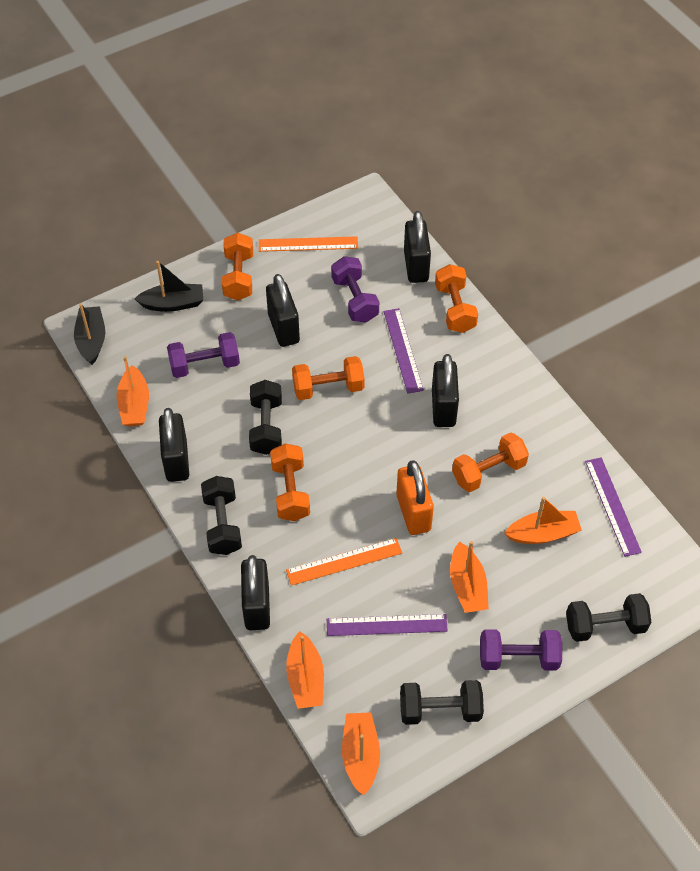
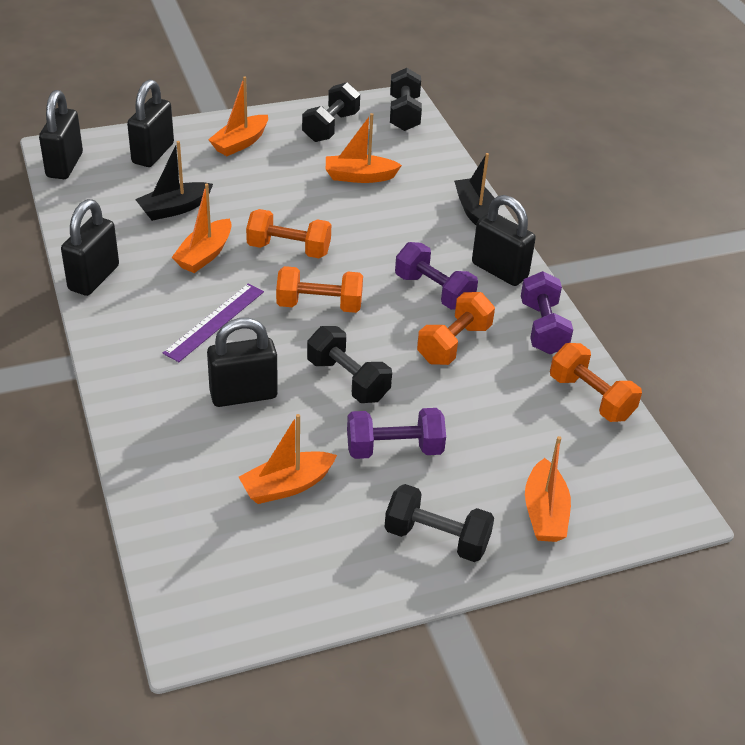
orange dumbbell: 5 -> 4
orange padlock: 1 -> 0
orange ruler: 2 -> 0
purple ruler: 3 -> 1

